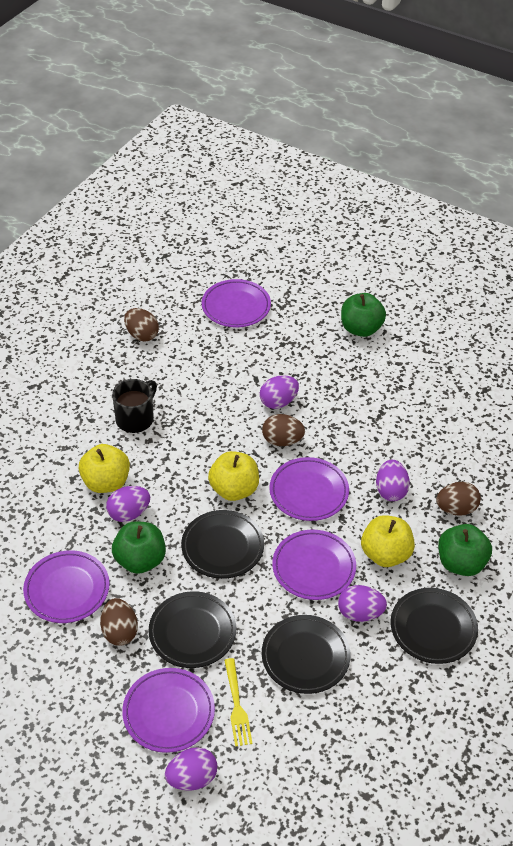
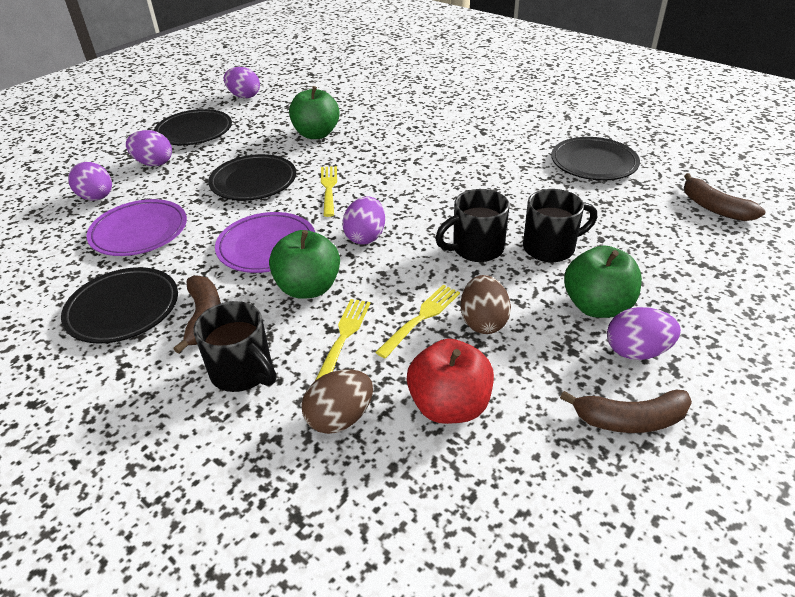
black mug: 1 -> 3
brown banana: 0 -> 3
brown egg: 4 -> 2
purple plate: 5 -> 2
red apple: 0 -> 1
yellow apple: 3 -> 0
yellow fork: 1 -> 3

